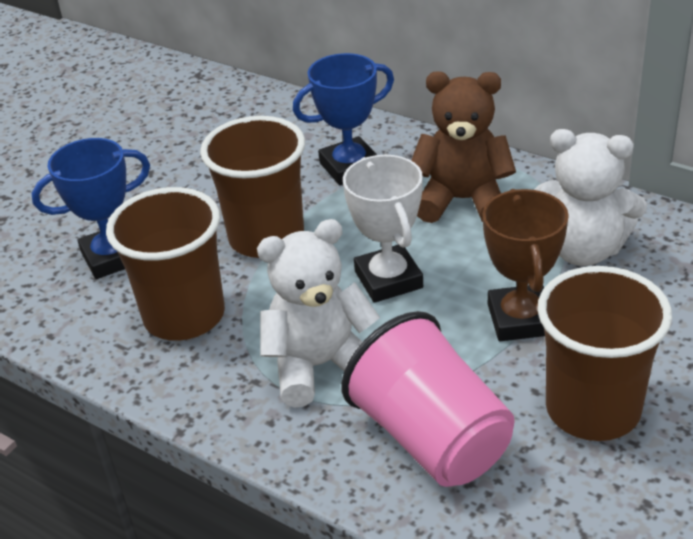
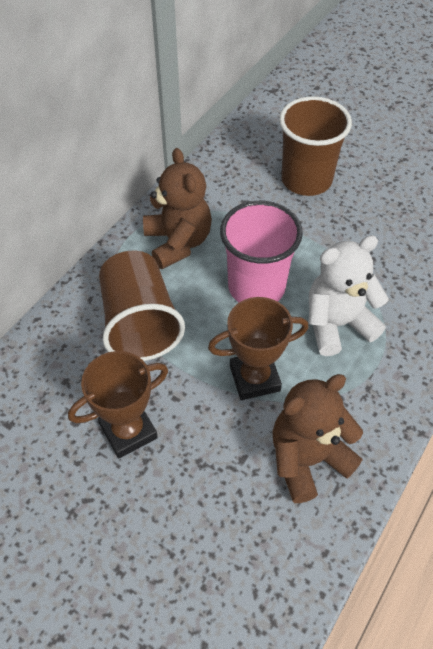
blue trophy: 2 -> 0
brown cup: 3 -> 2
brown teddy bear: 1 -> 2
brown trophy: 1 -> 2
white teddy bear: 2 -> 1
white trophy: 1 -> 0

